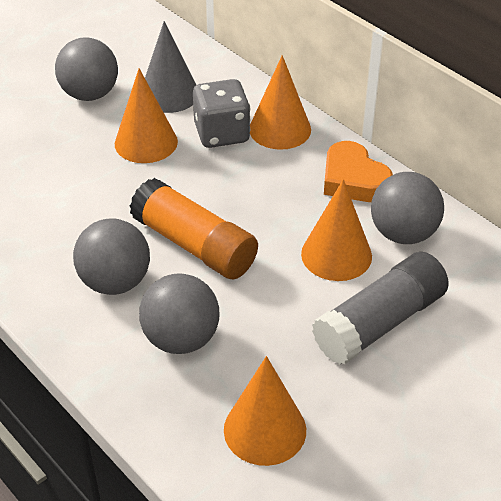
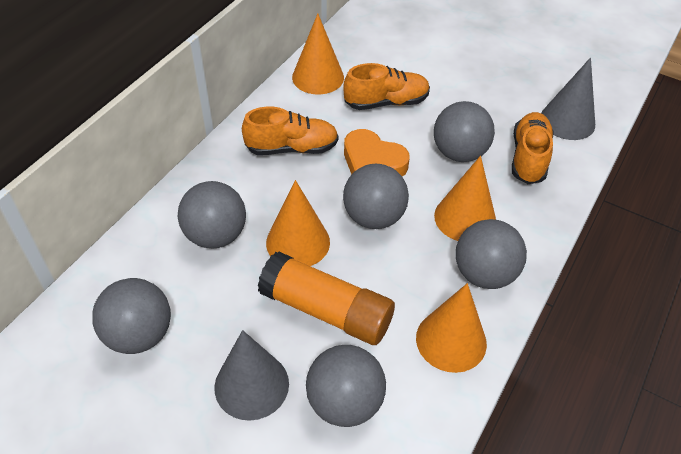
grey ball: 4 -> 6
grey cone: 1 -> 2
grey dice: 1 -> 0
grey glue stick: 1 -> 0
orange shoe: 0 -> 3

